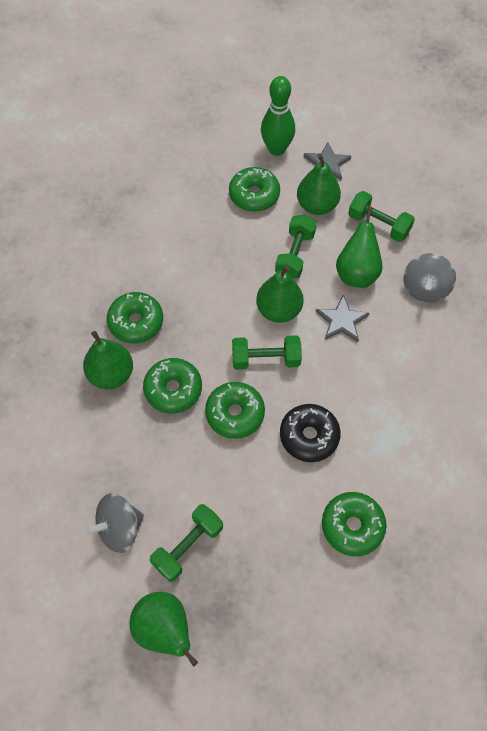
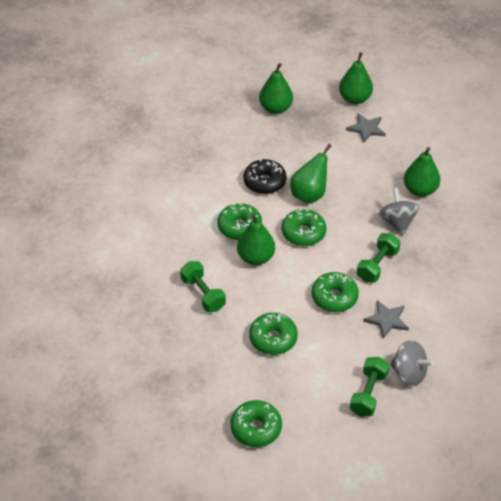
green bowling pin: 1 -> 0
green dumbbell: 4 -> 3

